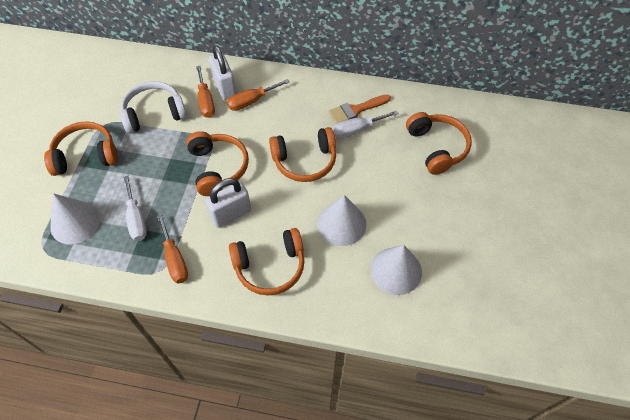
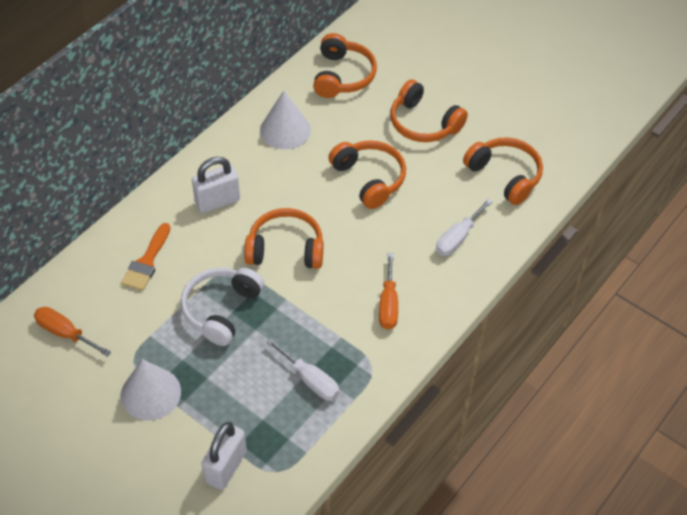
orange screwdriver: 3 -> 2
white cone: 3 -> 2

